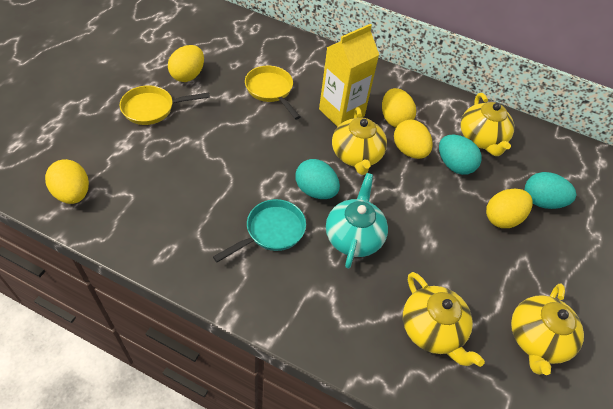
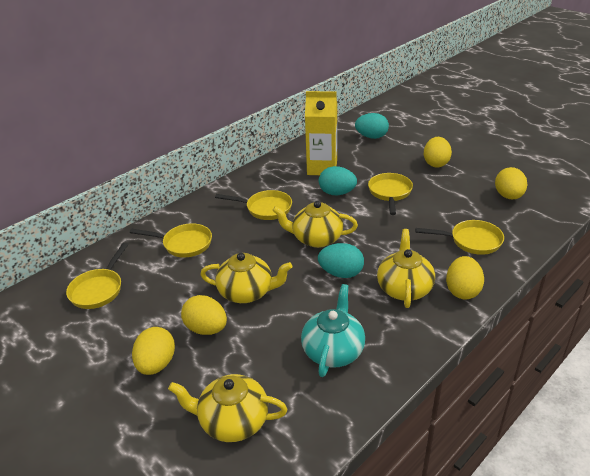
turquoise pan: 1 -> 0
yellow pan: 2 -> 5

